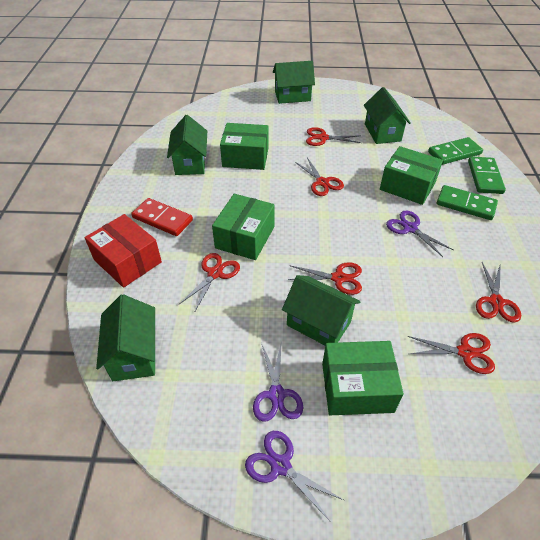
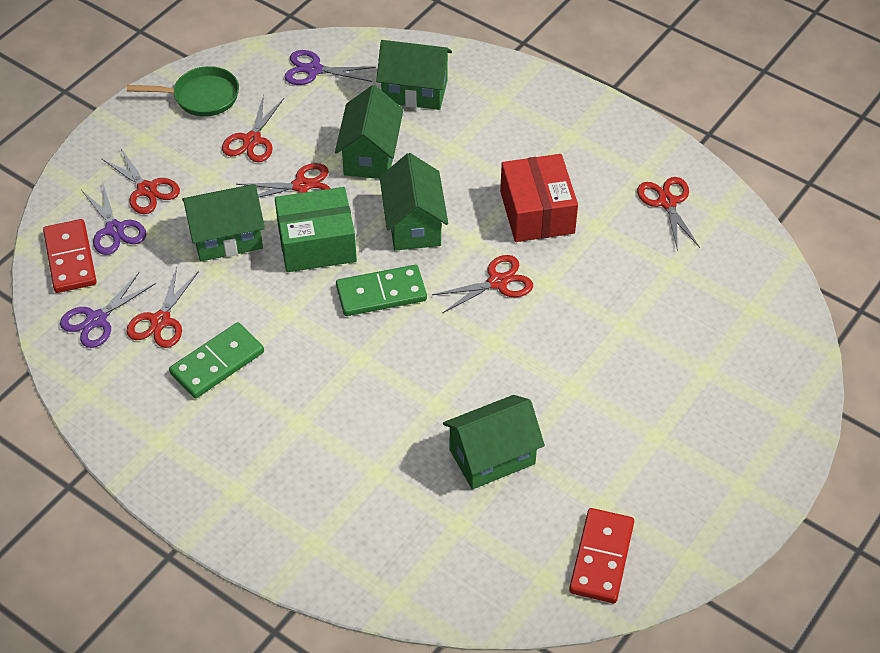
green box: 4 -> 1
green domino: 3 -> 2
green pan: 0 -> 1
red domino: 1 -> 2

